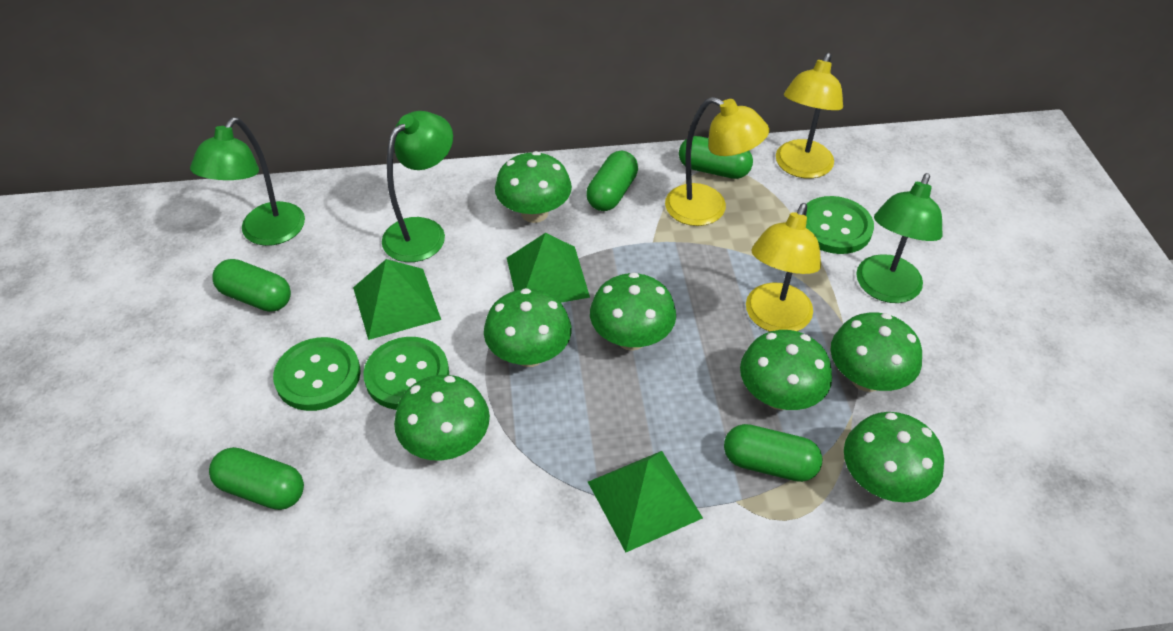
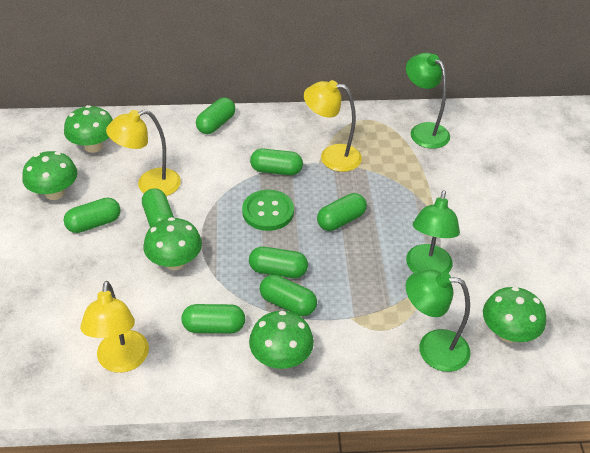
green button: 3 -> 1
green capsule: 5 -> 8
green mushroom: 7 -> 5
green pyramid: 3 -> 0

